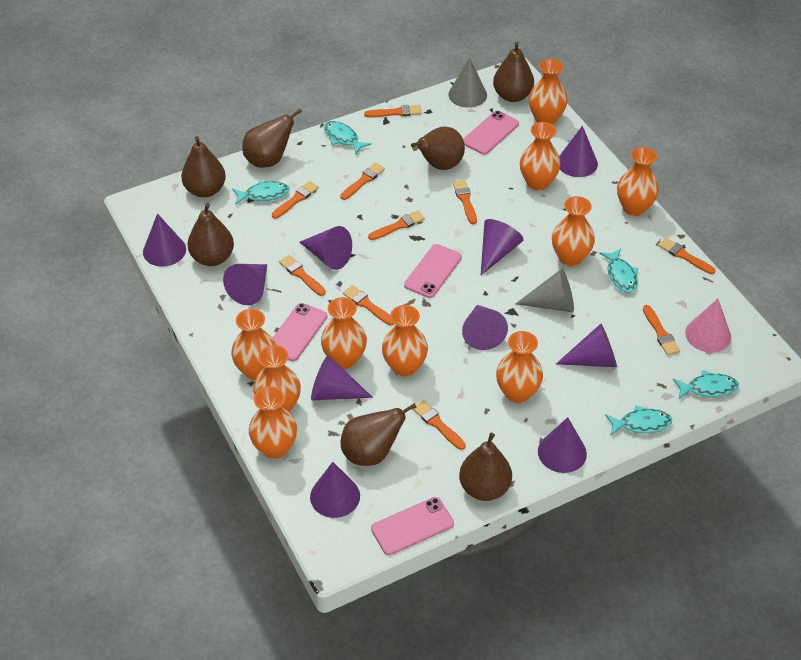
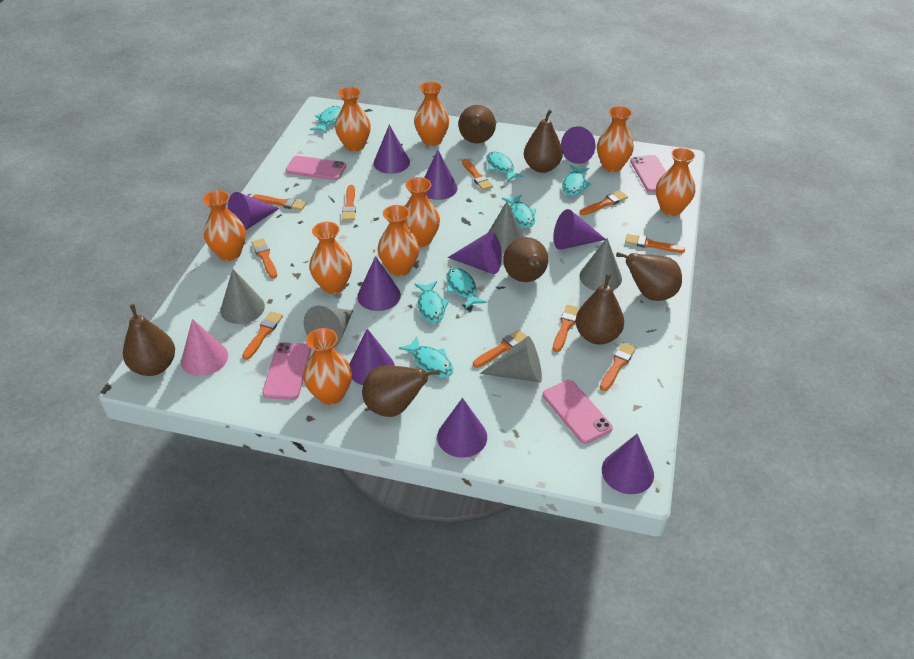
grey cone: 2 -> 5
orange vase: 10 -> 9
turquoise fish: 5 -> 7

